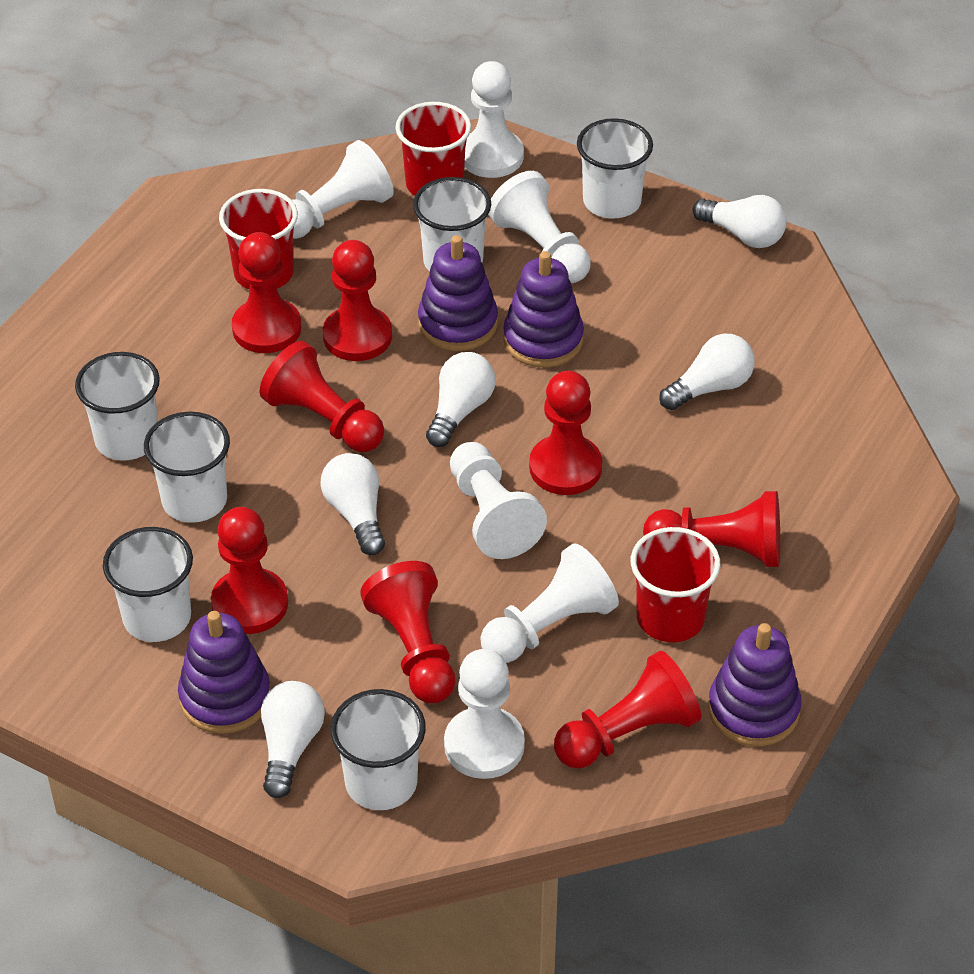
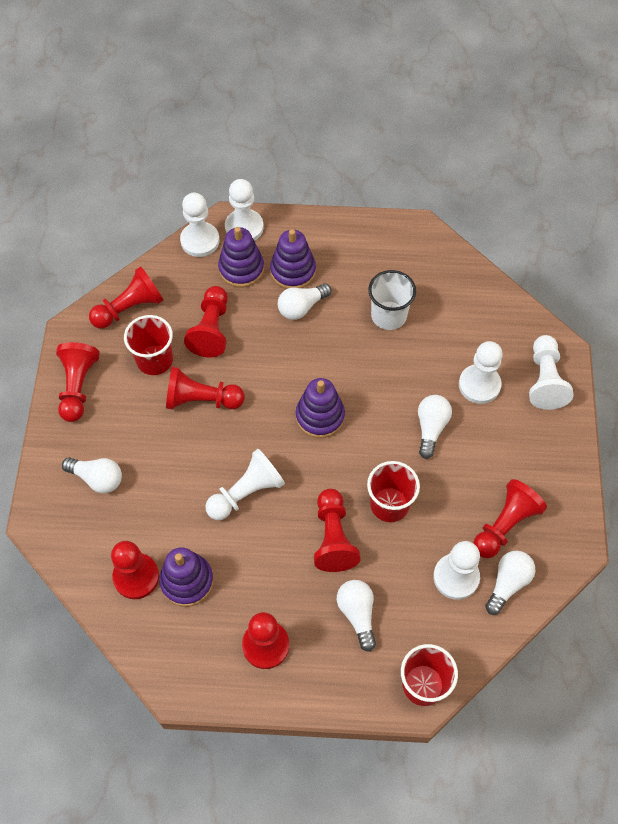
white cup: 6 -> 1

